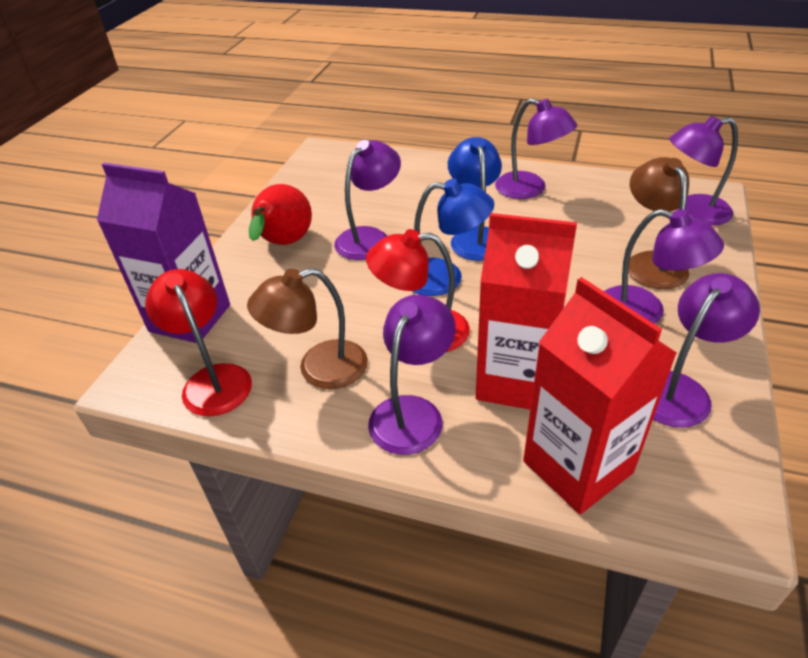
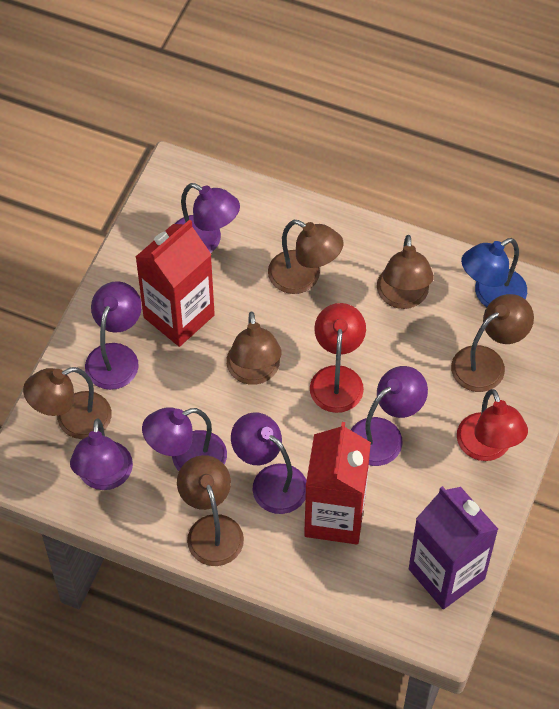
blue lamp: 2 -> 1
brown lamp: 2 -> 6
red pear: 1 -> 0

